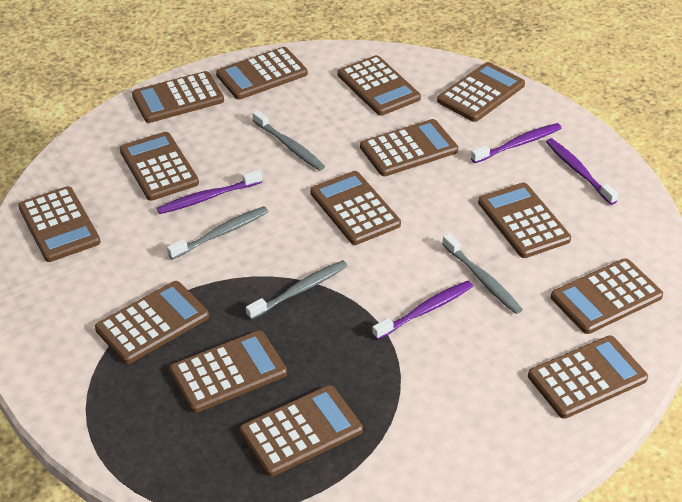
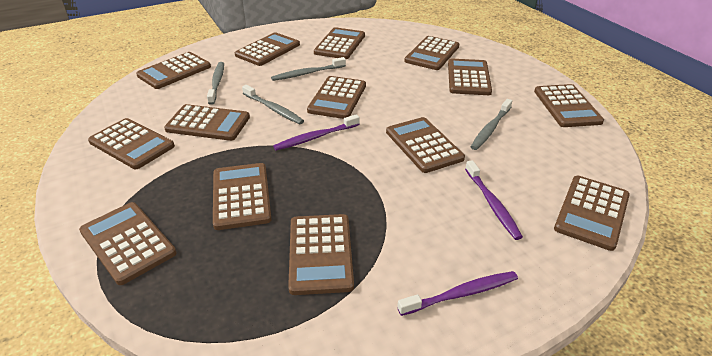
purple toothbrush: 4 -> 3

